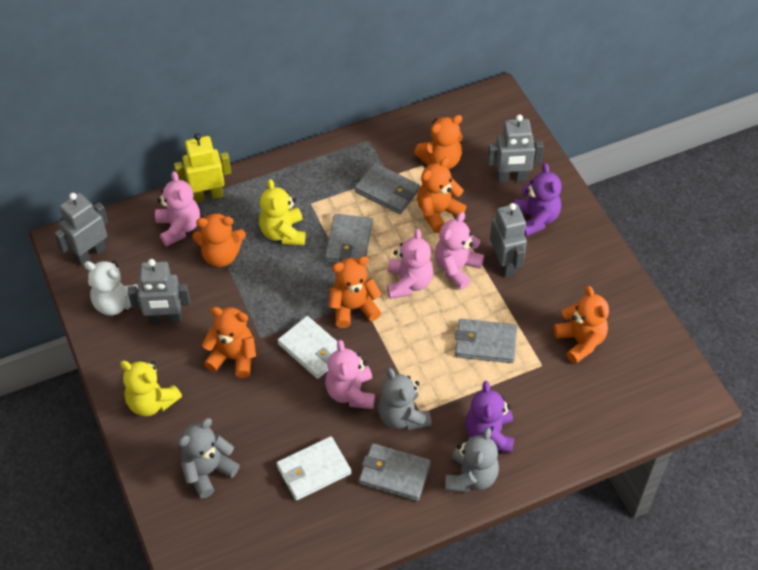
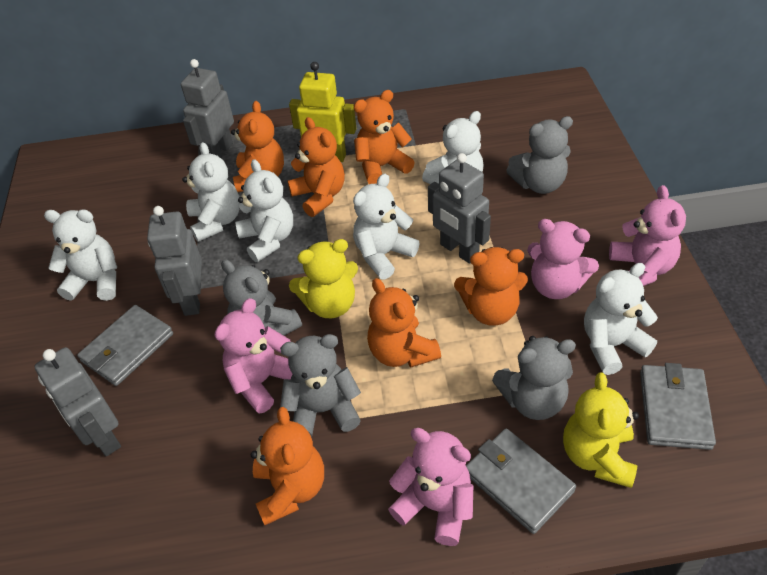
grey teddy bear: 3 -> 4
grey wallet: 4 -> 3
purple teddy bear: 2 -> 0
white teddy bear: 1 -> 6
white wallet: 2 -> 0

